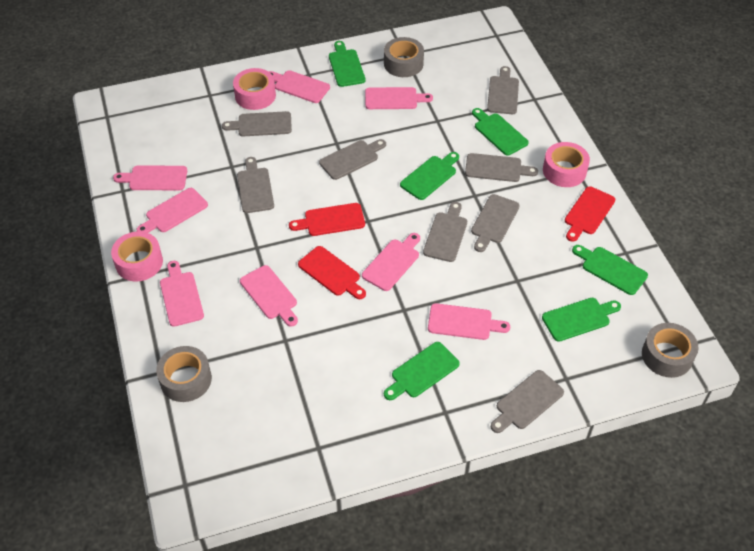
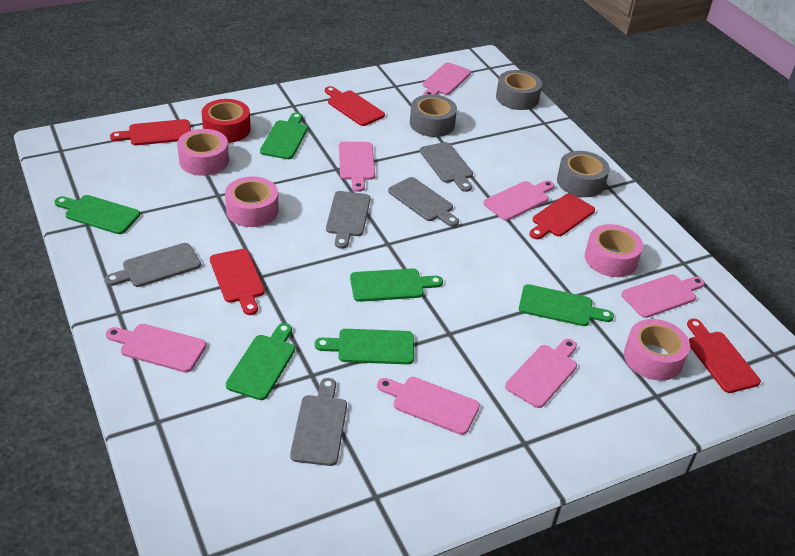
grey cutting board: 8 -> 5
pink cutting board: 8 -> 7
pink tape: 3 -> 4
red cutting board: 3 -> 5
red tape: 0 -> 1

